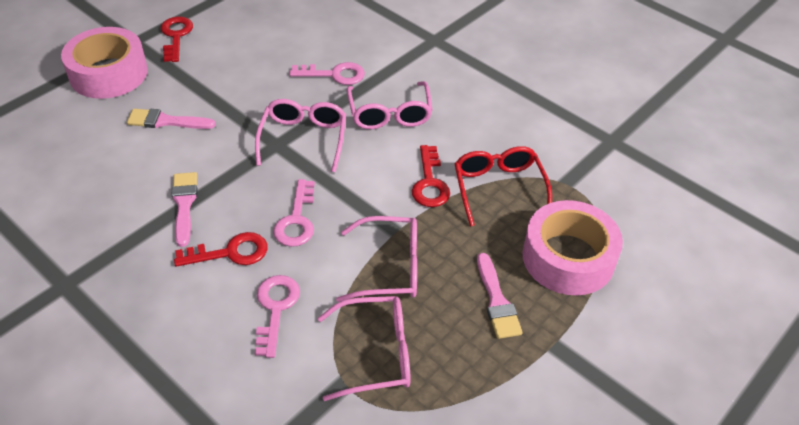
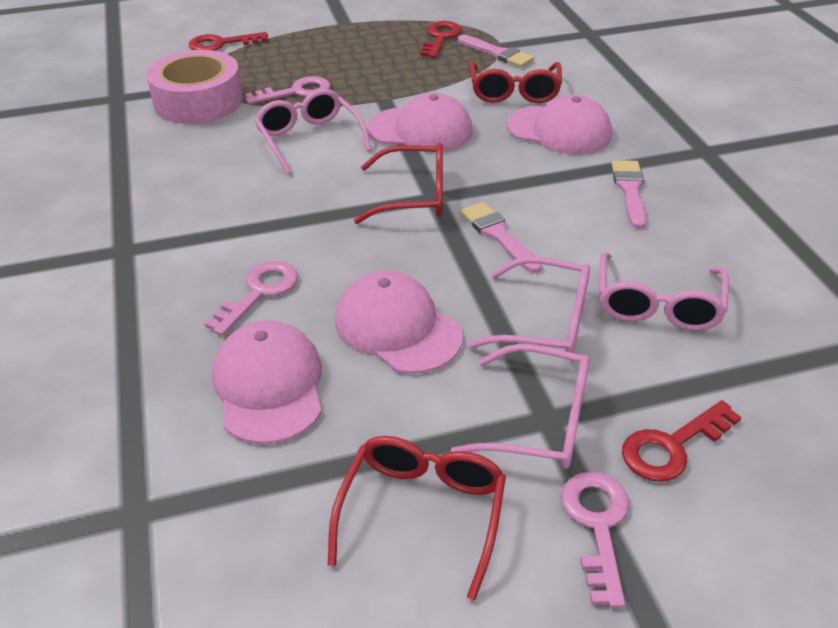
pink cap: 0 -> 4
pink tape: 2 -> 1
red glasses: 1 -> 3

